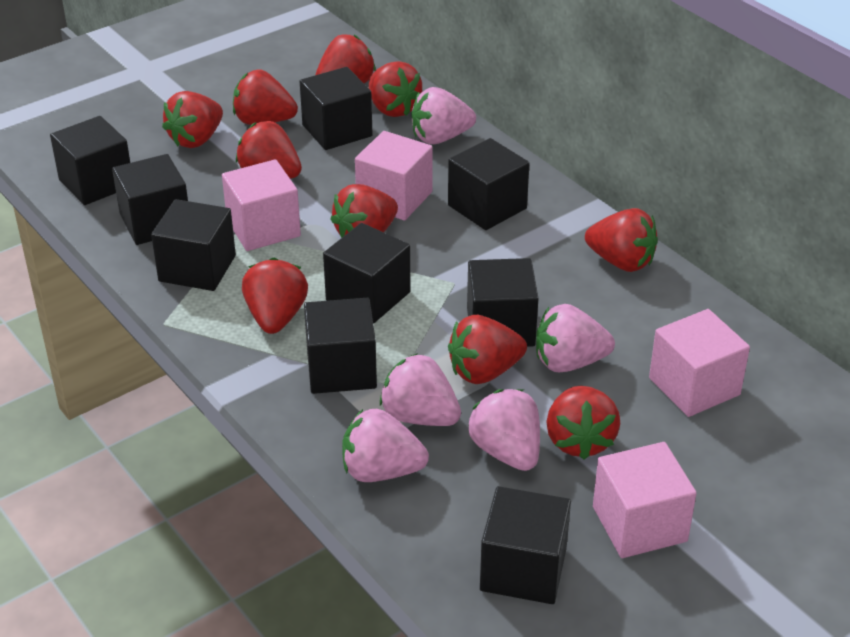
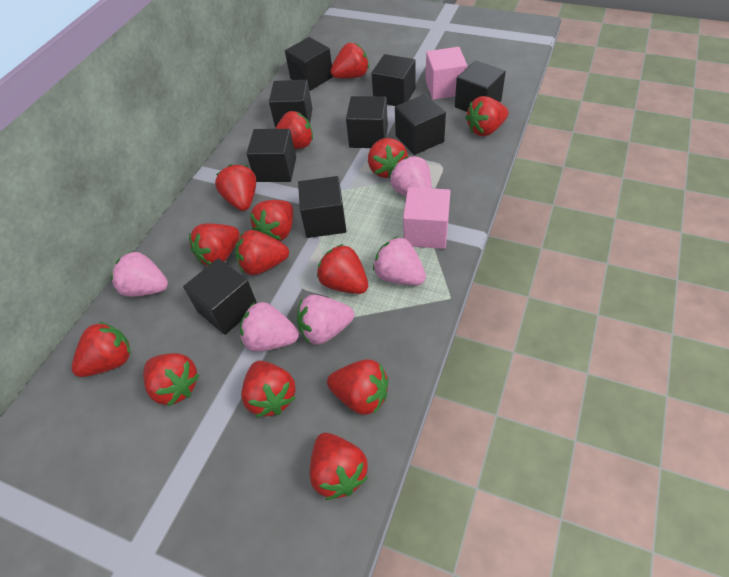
pink cube: 4 -> 2
red strawberry: 10 -> 14

